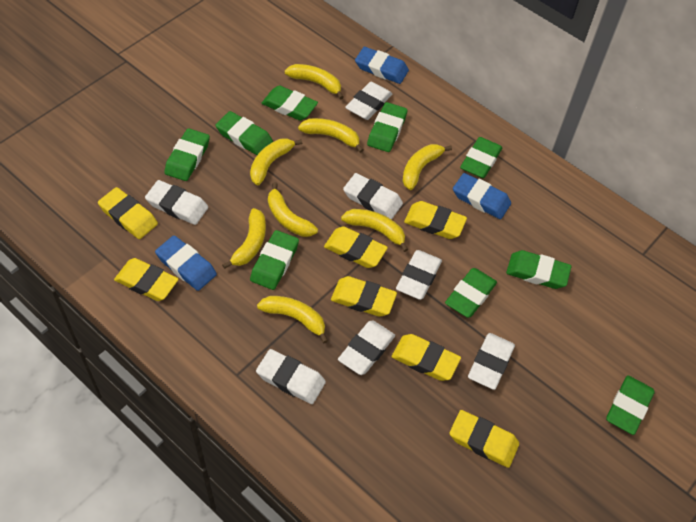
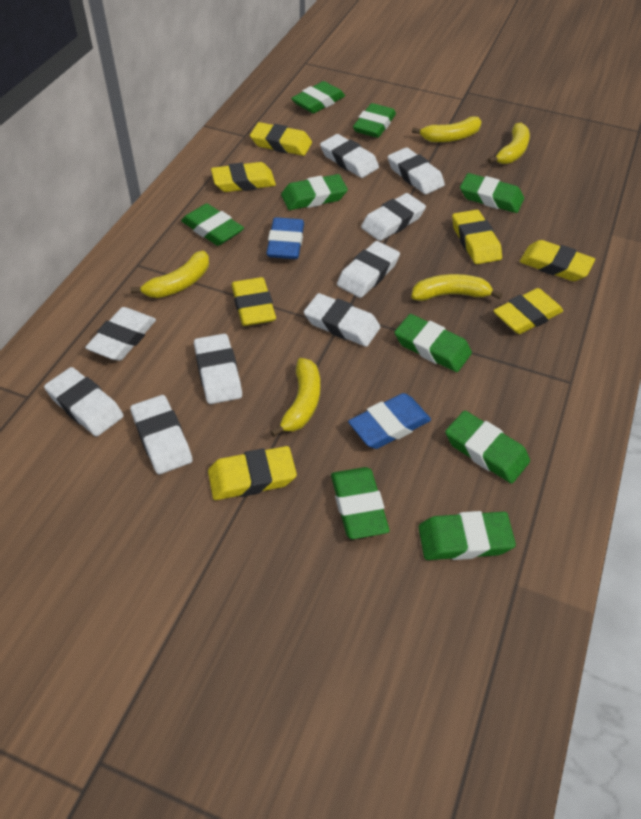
blue eraser: 3 -> 2
white eraser: 7 -> 9
yellow banana: 8 -> 5

